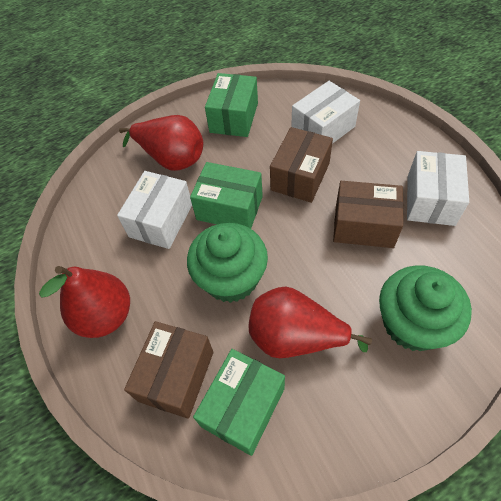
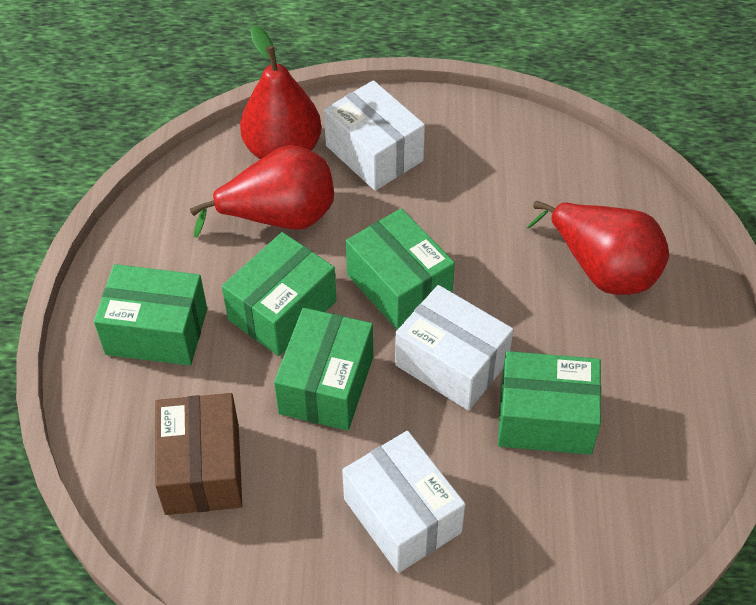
brown box: 3 -> 1
green box: 3 -> 5
green cupcake: 2 -> 0

